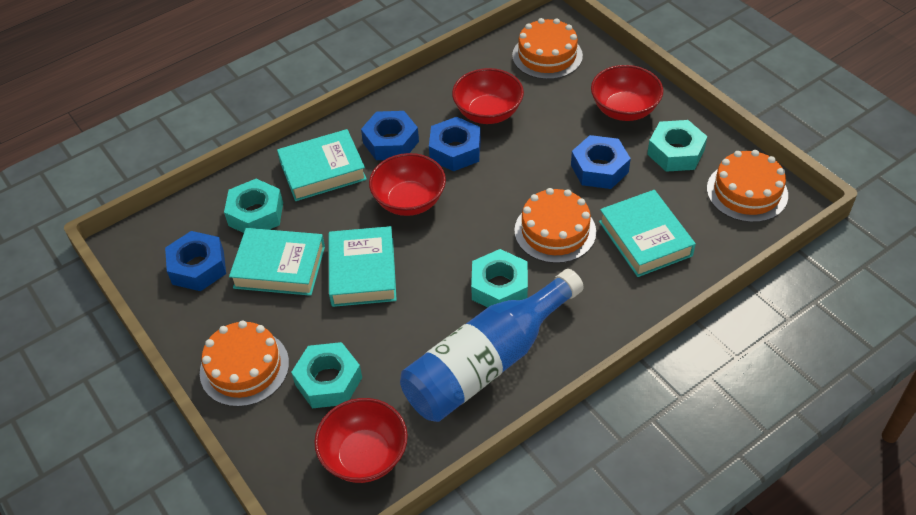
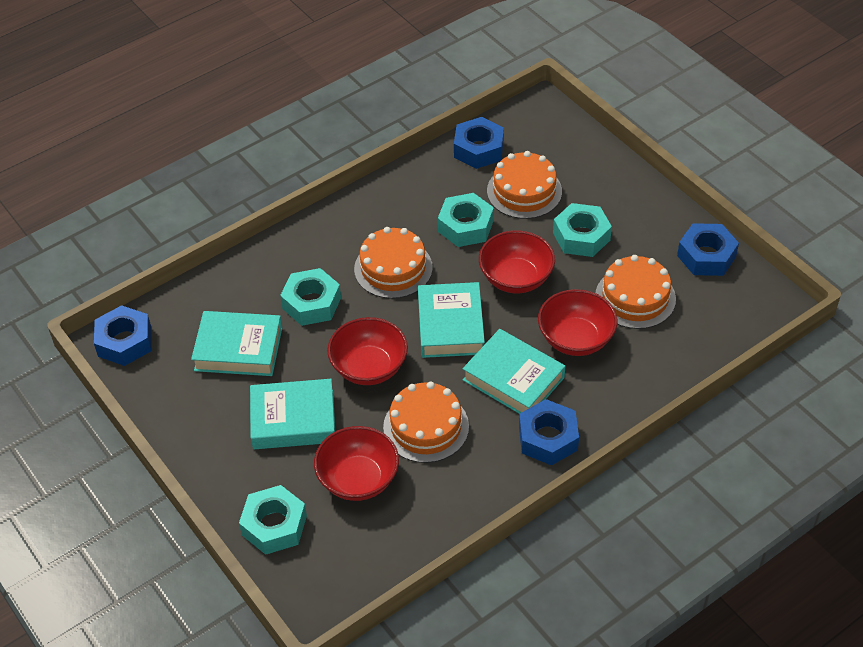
blue bottle: 1 -> 0

